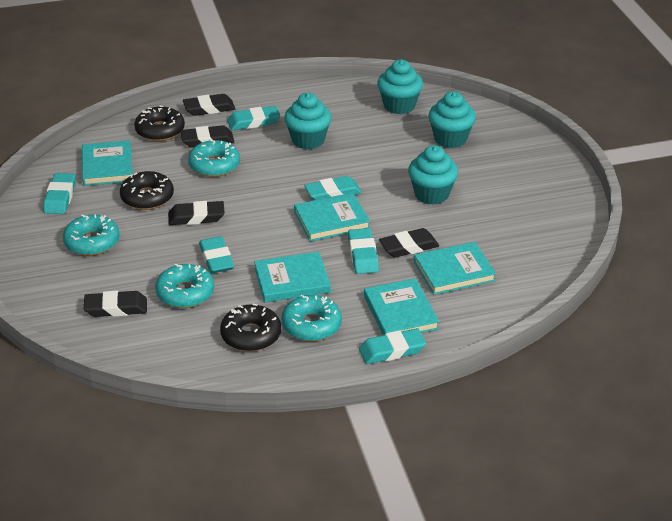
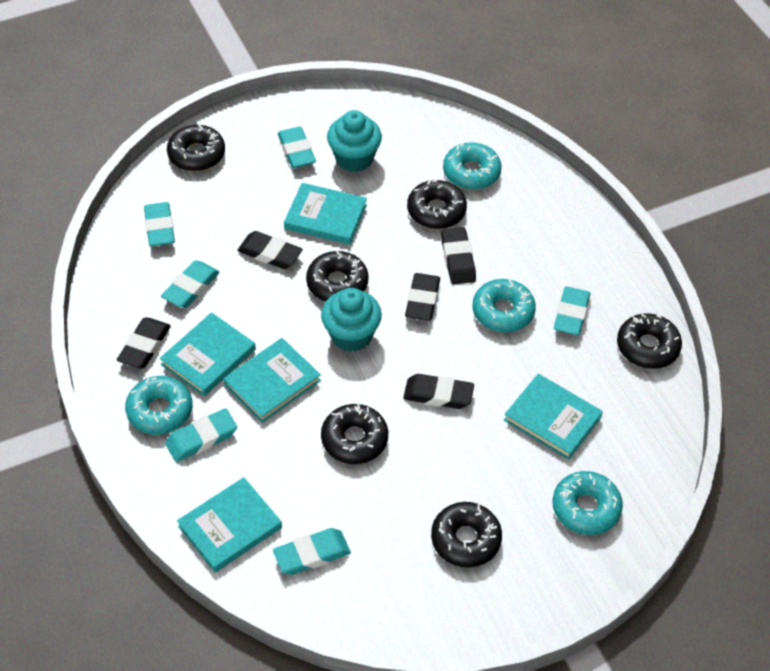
black donut: 3 -> 6
turquoise cupcake: 4 -> 2

